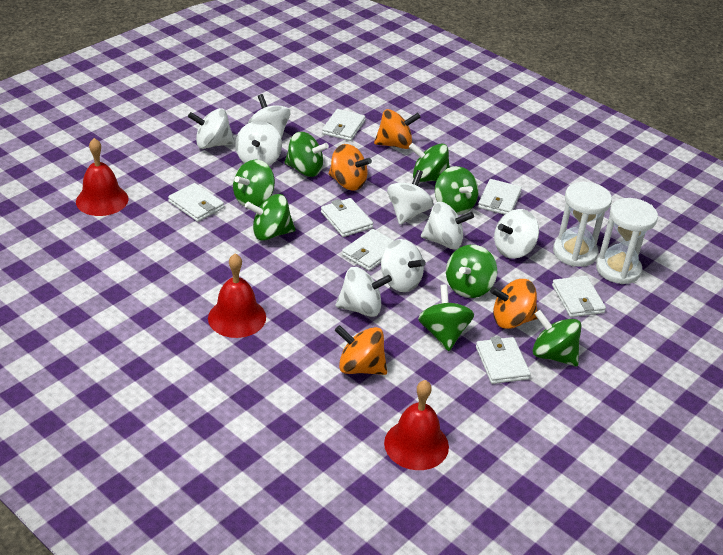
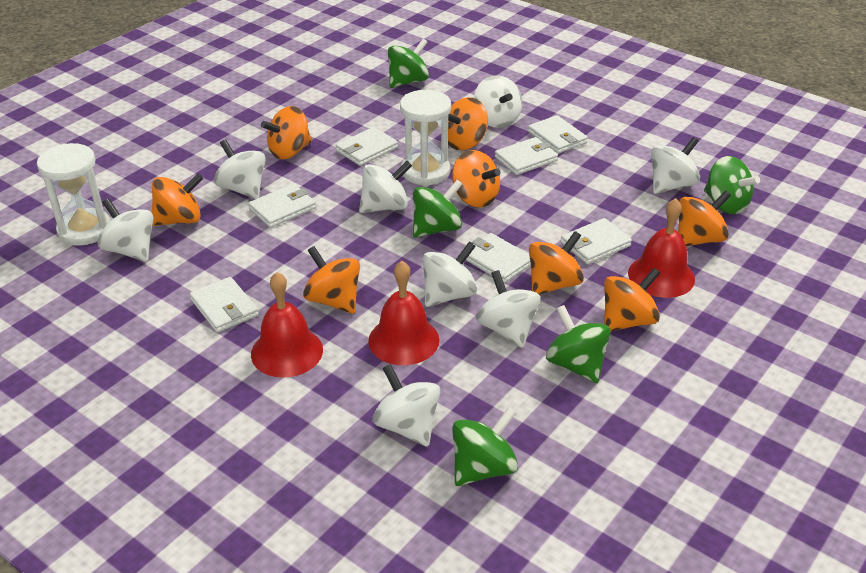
green spinning top: 8 -> 5
orange spinning top: 4 -> 8

